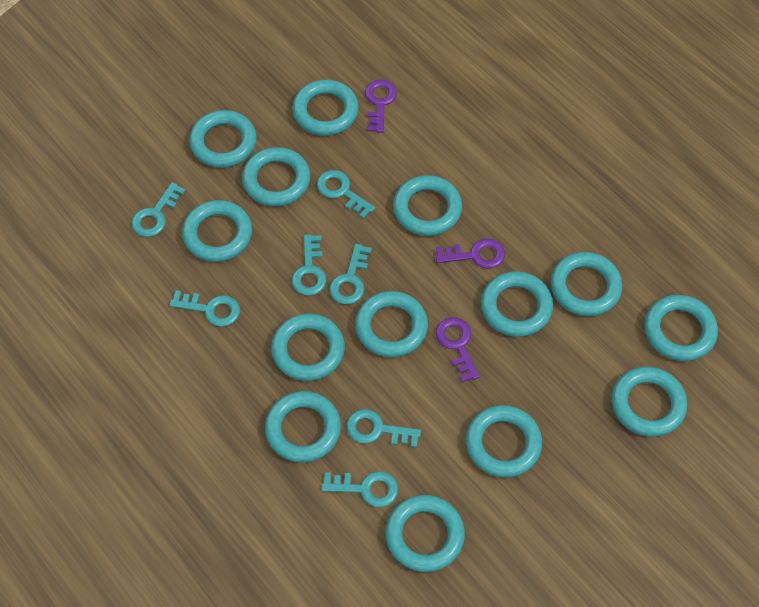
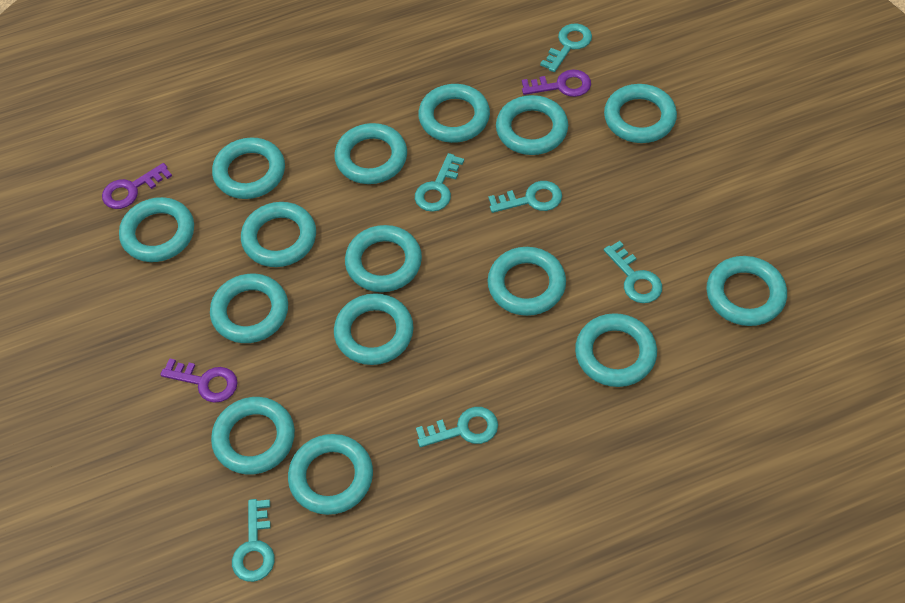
turquoise key: 7 -> 6
turquoise ring: 14 -> 15

